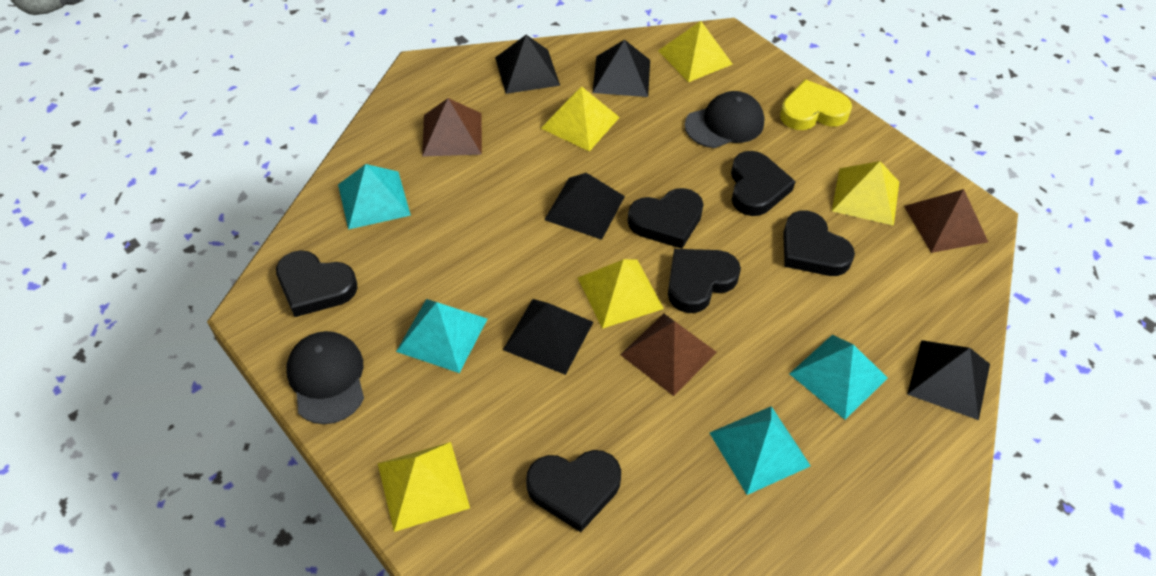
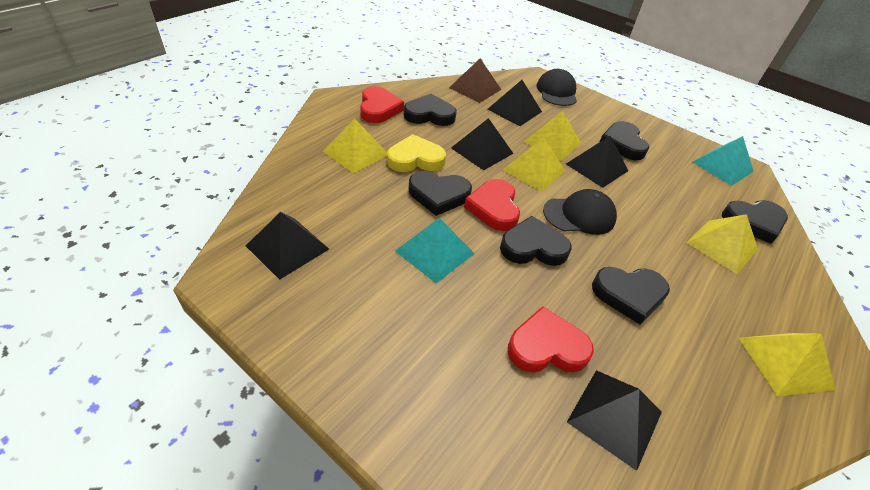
brown pyramid: 3 -> 1
red heart: 0 -> 3
turquoise pyramid: 4 -> 2

